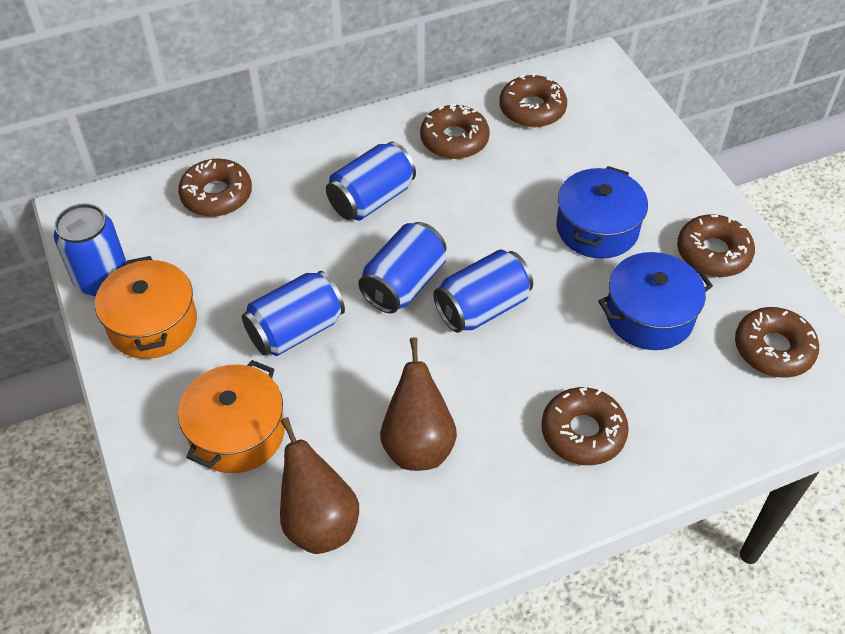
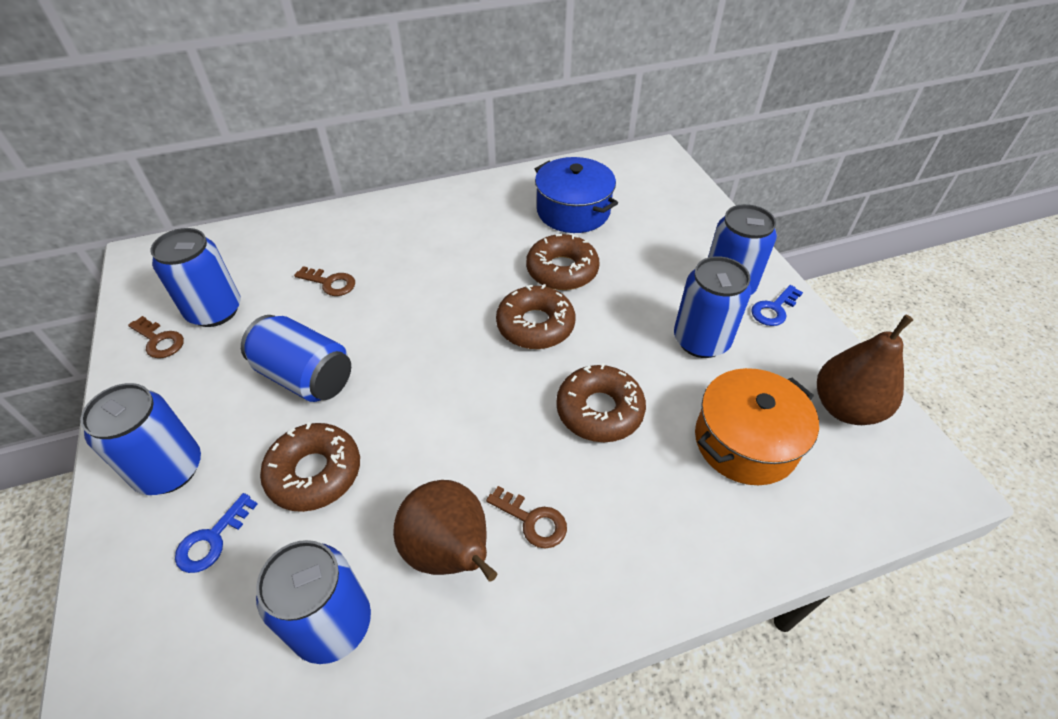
blue can: 5 -> 6
blue key: 0 -> 2
blue pot: 2 -> 1
brown donut: 6 -> 4
brown key: 0 -> 3
orange pot: 2 -> 1

